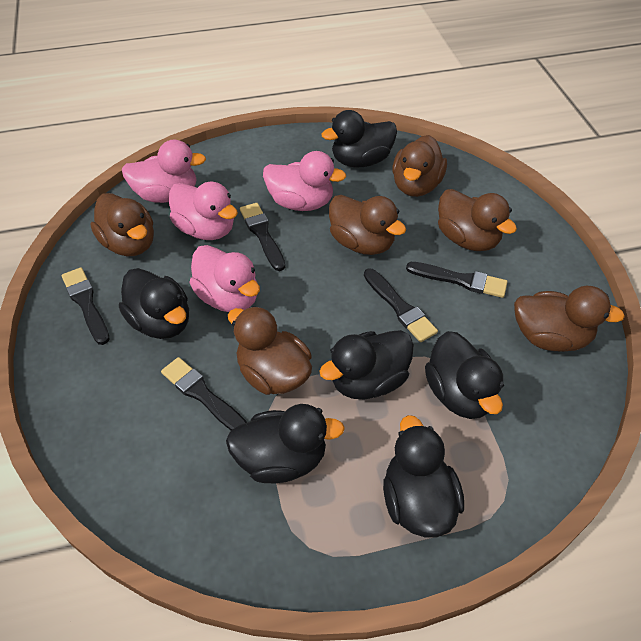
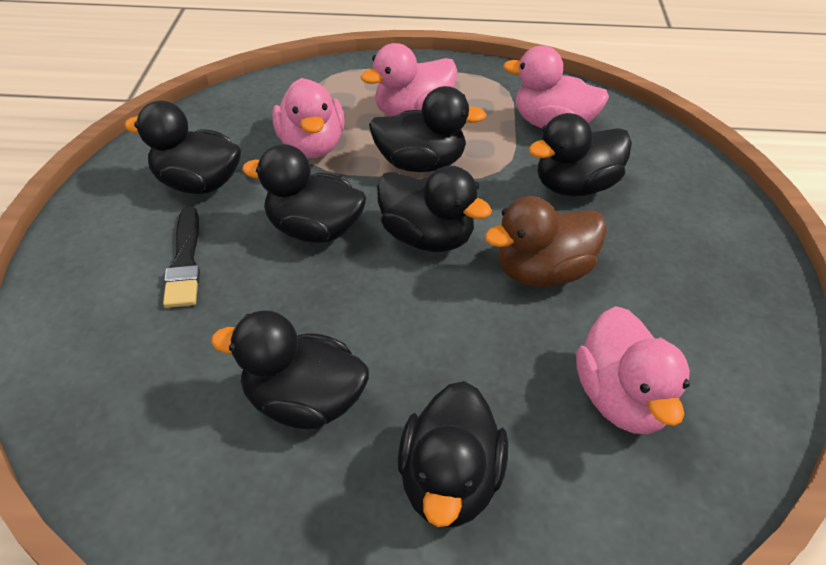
black brush: 5 -> 1
black duck: 6 -> 7
brown duck: 6 -> 1

